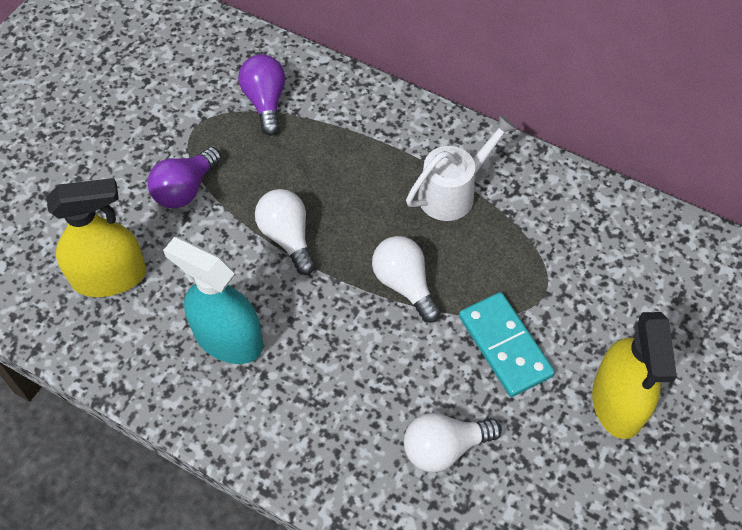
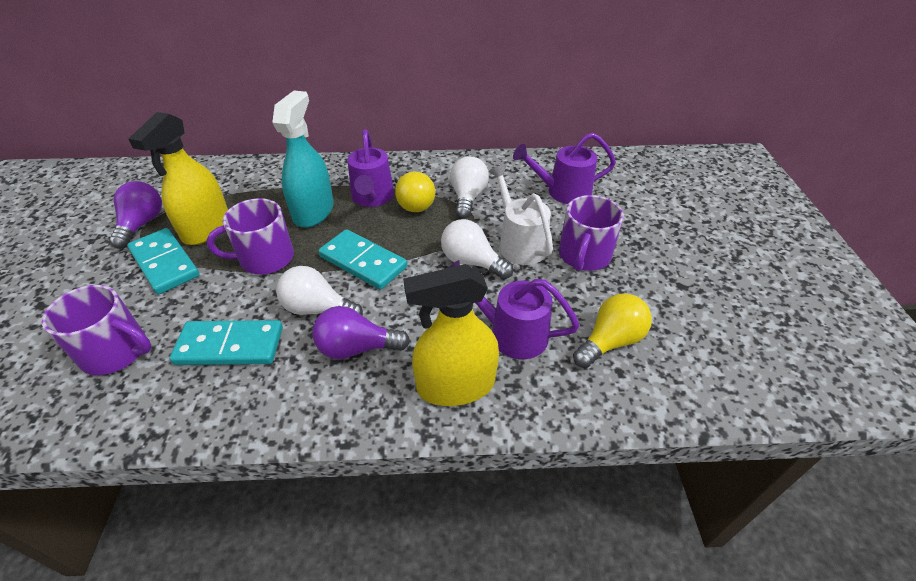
purple mug: 0 -> 3
purple watering can: 0 -> 3
turquoise domino: 1 -> 3
yellow light bulb: 0 -> 2

